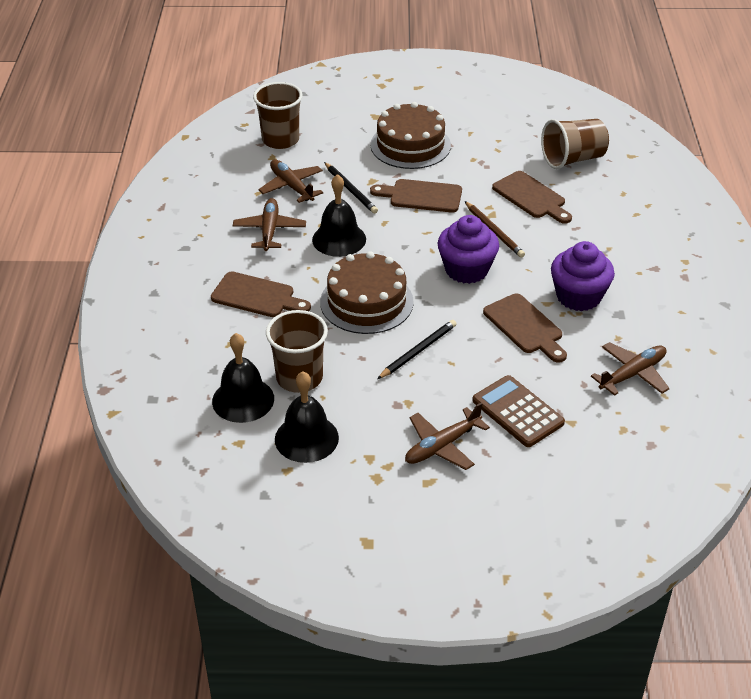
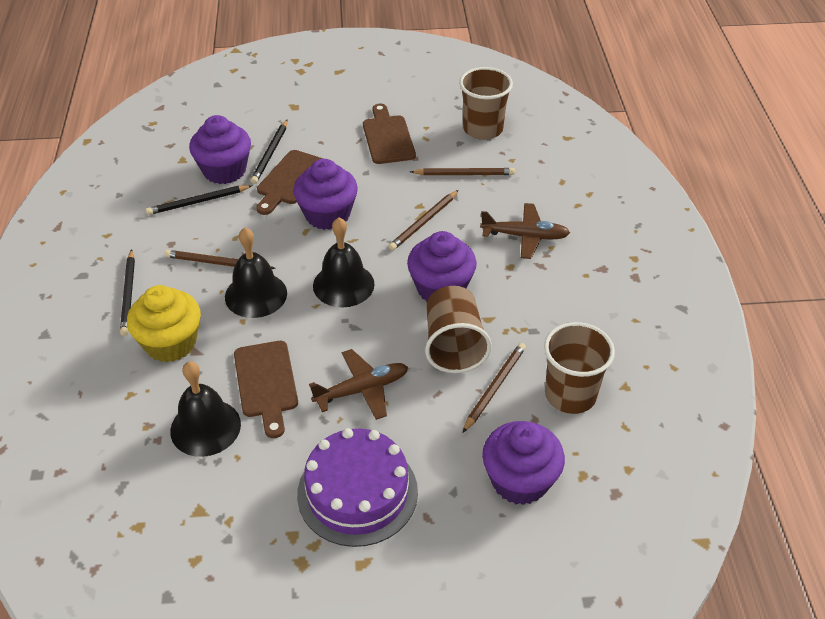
black pencil: 2 -> 3
brown cake: 2 -> 0
brown calculator: 1 -> 0
brown cutting board: 4 -> 3
brown pencil: 1 -> 4
brown plane: 4 -> 2
purple cake: 0 -> 1
purple cupcake: 2 -> 4
yellow cupcake: 0 -> 1

